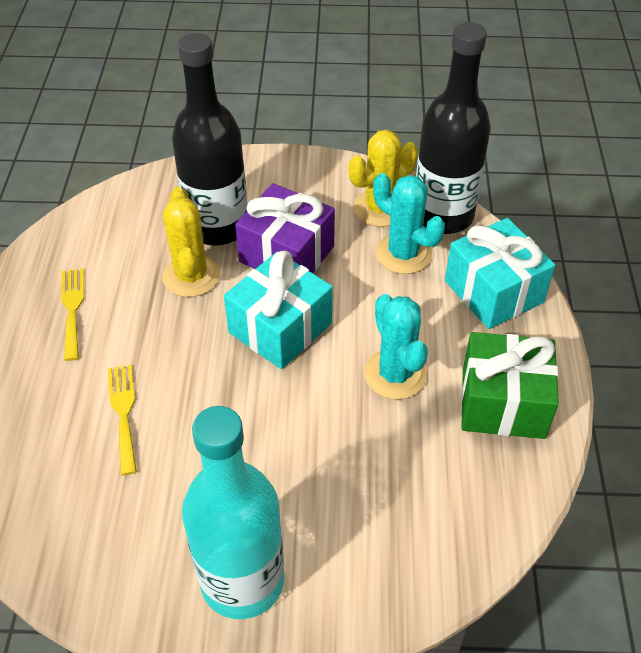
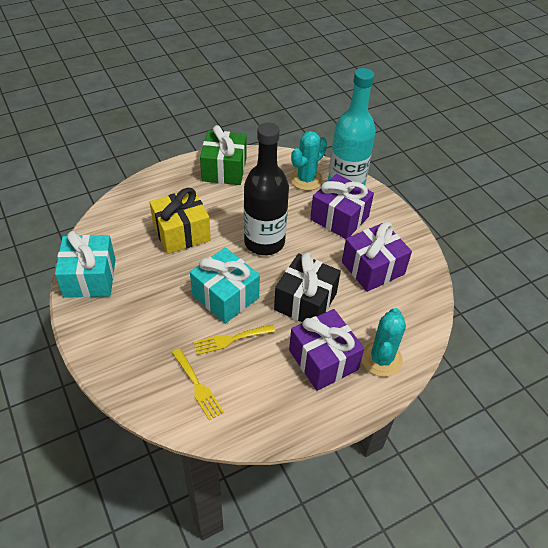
black bottle: 2 -> 1
black gift: 0 -> 1
purple gift: 1 -> 3
yellow cactus: 2 -> 0
yellow gift: 0 -> 1

